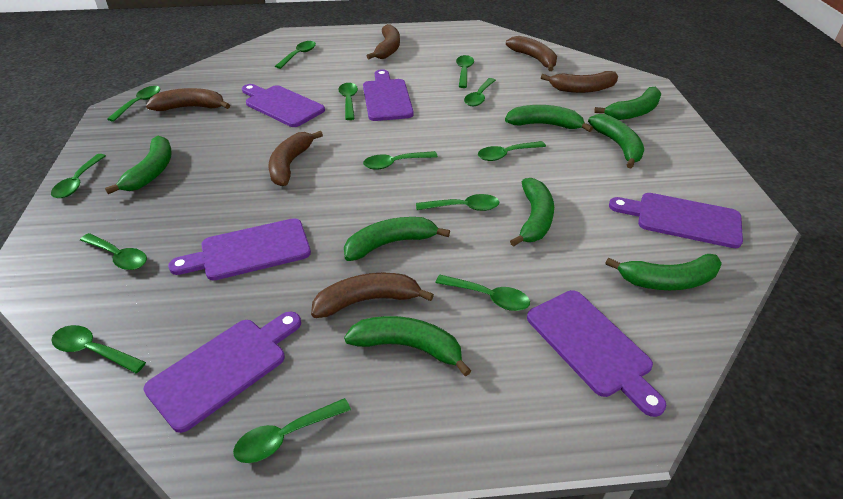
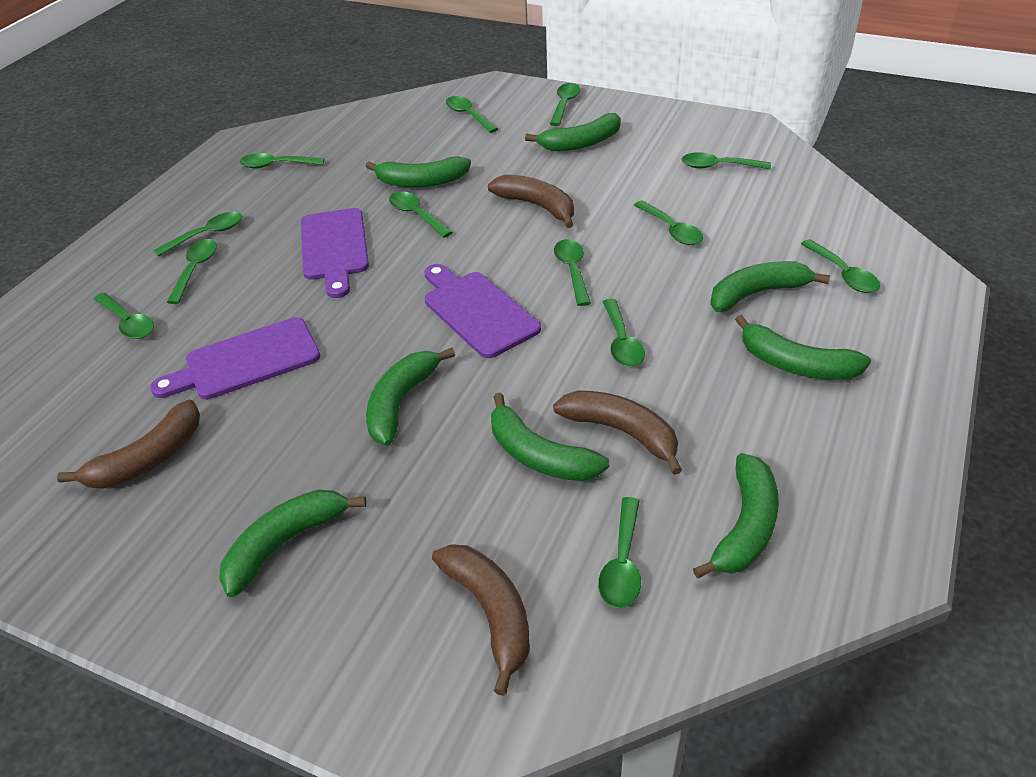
brown banana: 6 -> 4
purple cutting board: 6 -> 3

